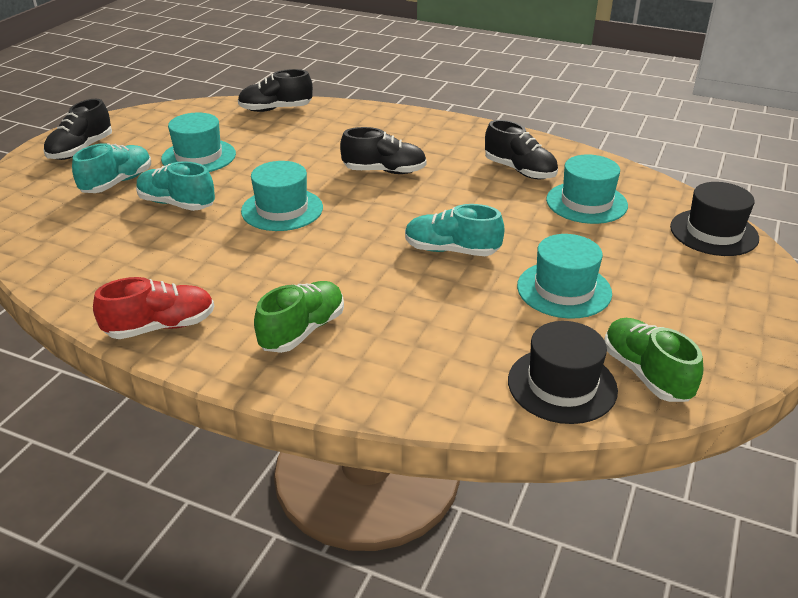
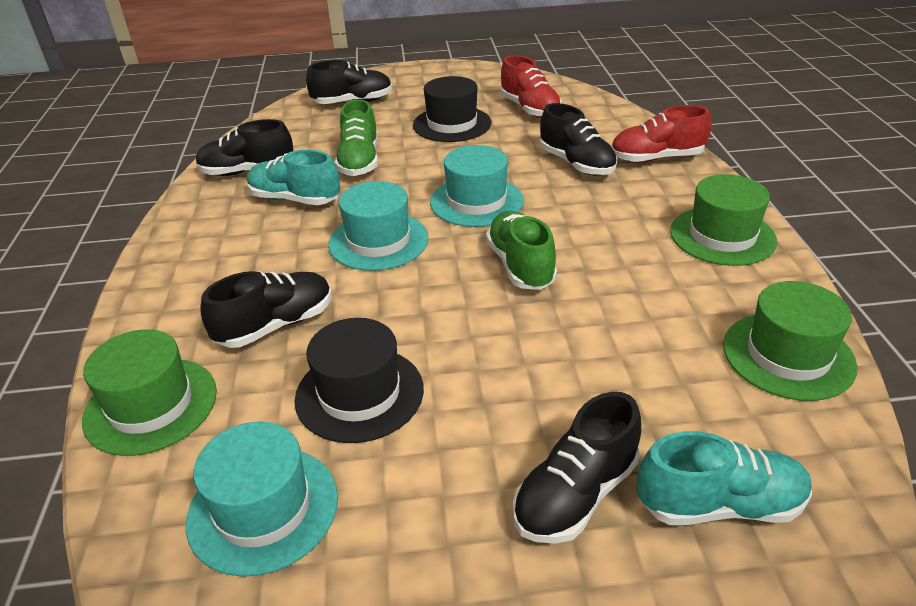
black shoe: 4 -> 5
green hat: 0 -> 3
red shoe: 1 -> 2
turquoise hat: 4 -> 3
turquoise shoe: 3 -> 2

